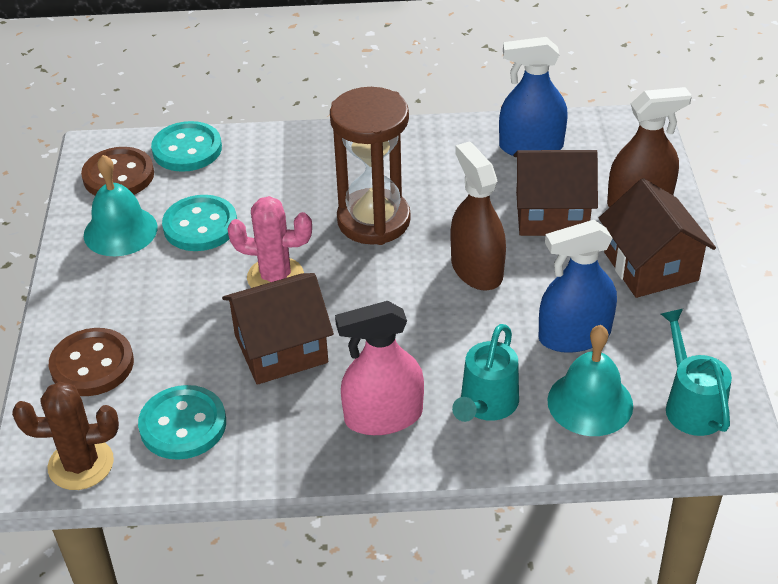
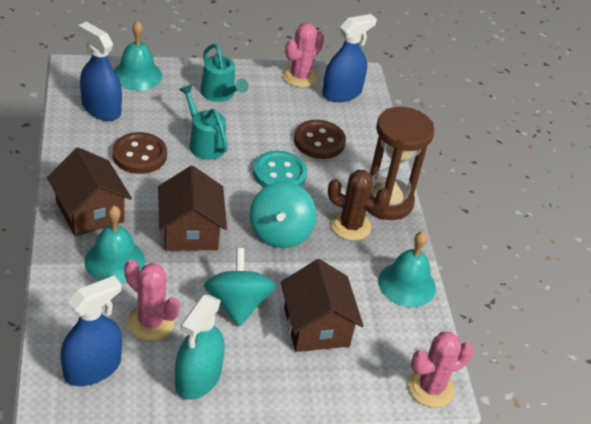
blue spray bottle: 2 -> 3
brown spray bottle: 2 -> 0
pink cactus: 1 -> 3
pink spray bottle: 1 -> 0
turquoise bell: 2 -> 3
turquoise button: 3 -> 1
turquoise spinning top: 0 -> 2
turquoise spray bottle: 0 -> 1

